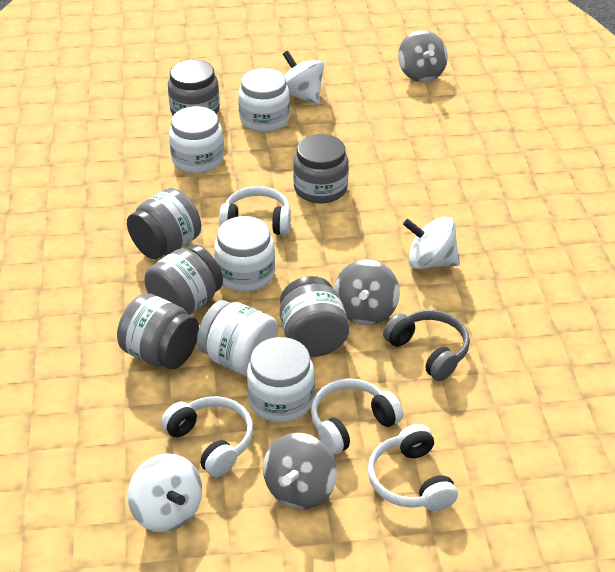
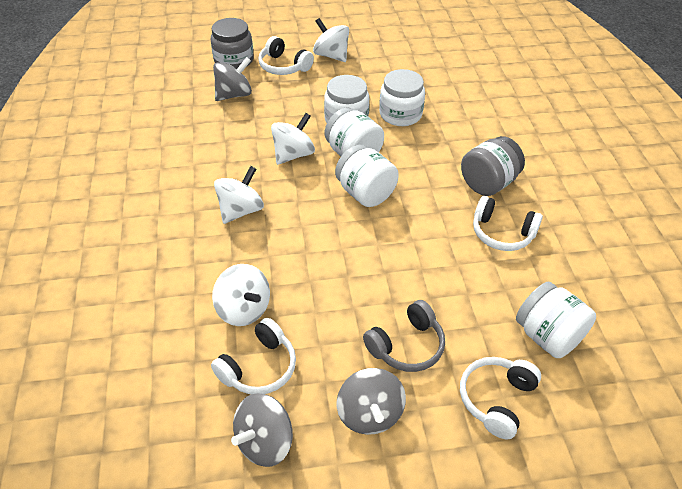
grey jar: 6 -> 2
white spinning top: 3 -> 4

